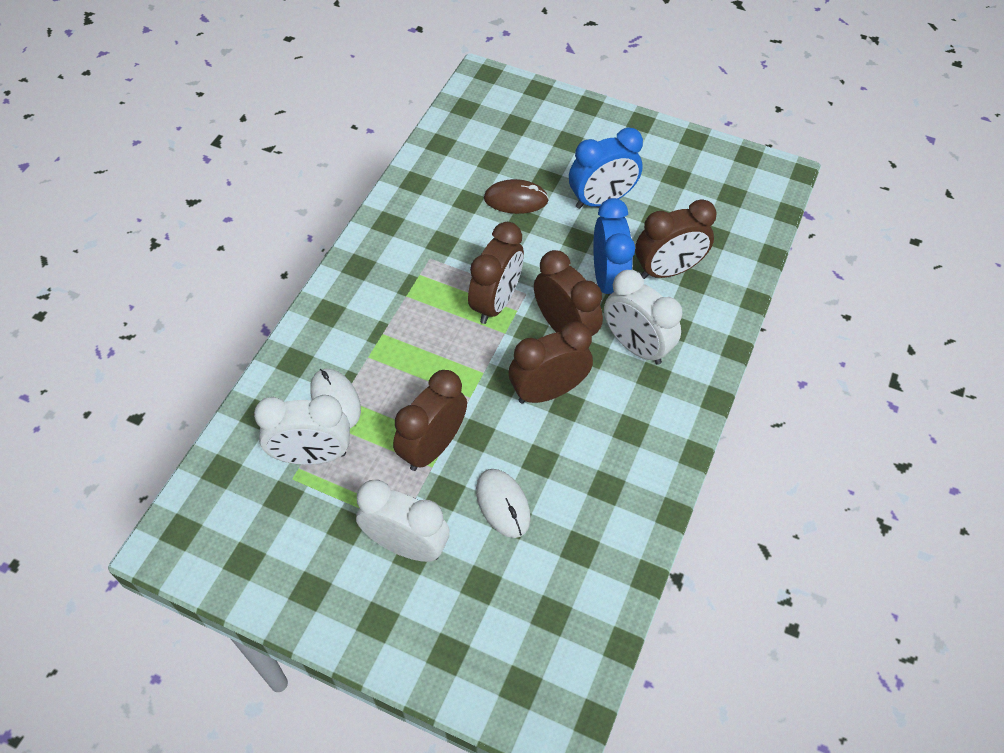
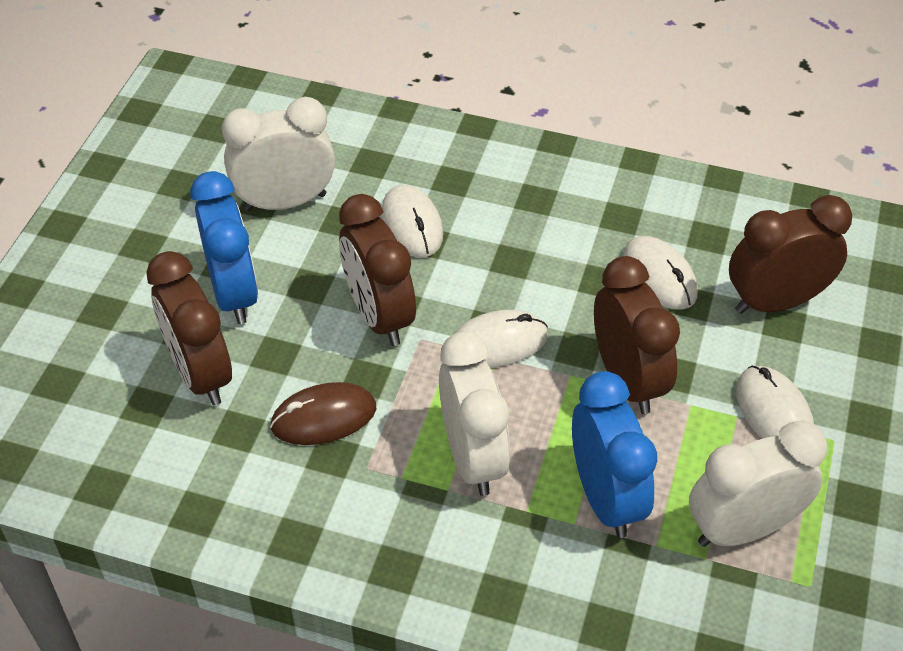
brown clock: 5 -> 4
white mouse: 2 -> 4

